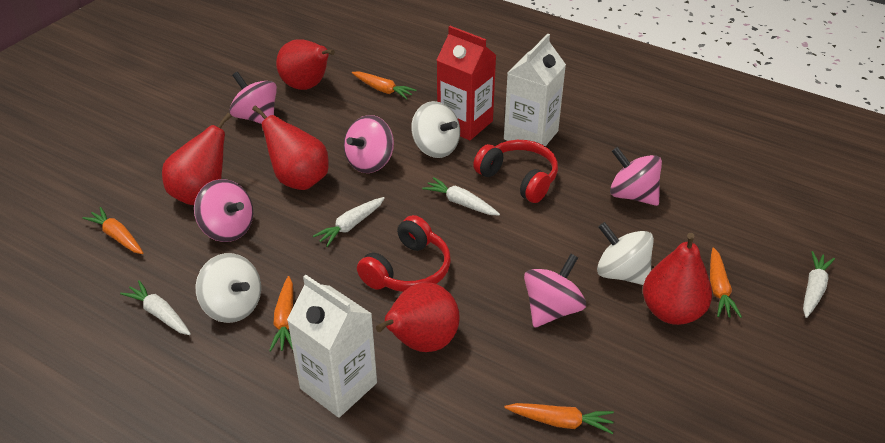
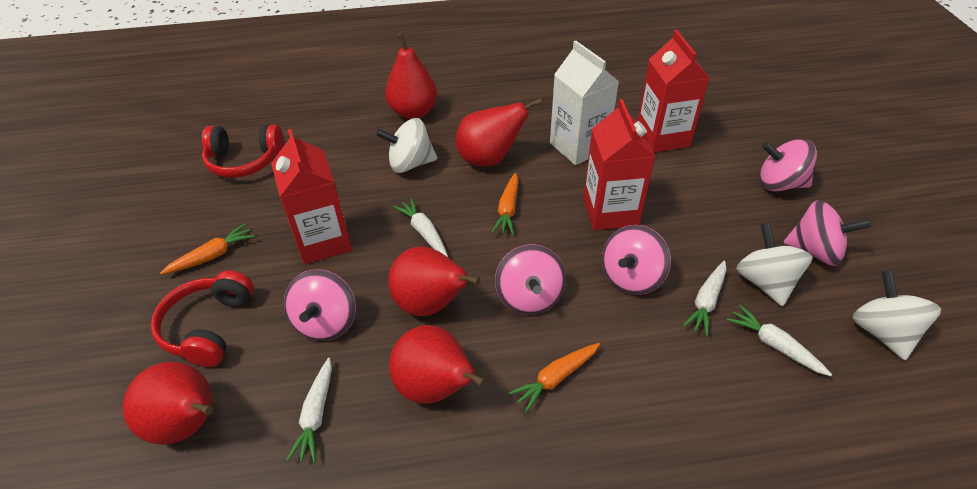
orange carrot: 5 -> 3
red carton: 1 -> 3
white carton: 2 -> 1

